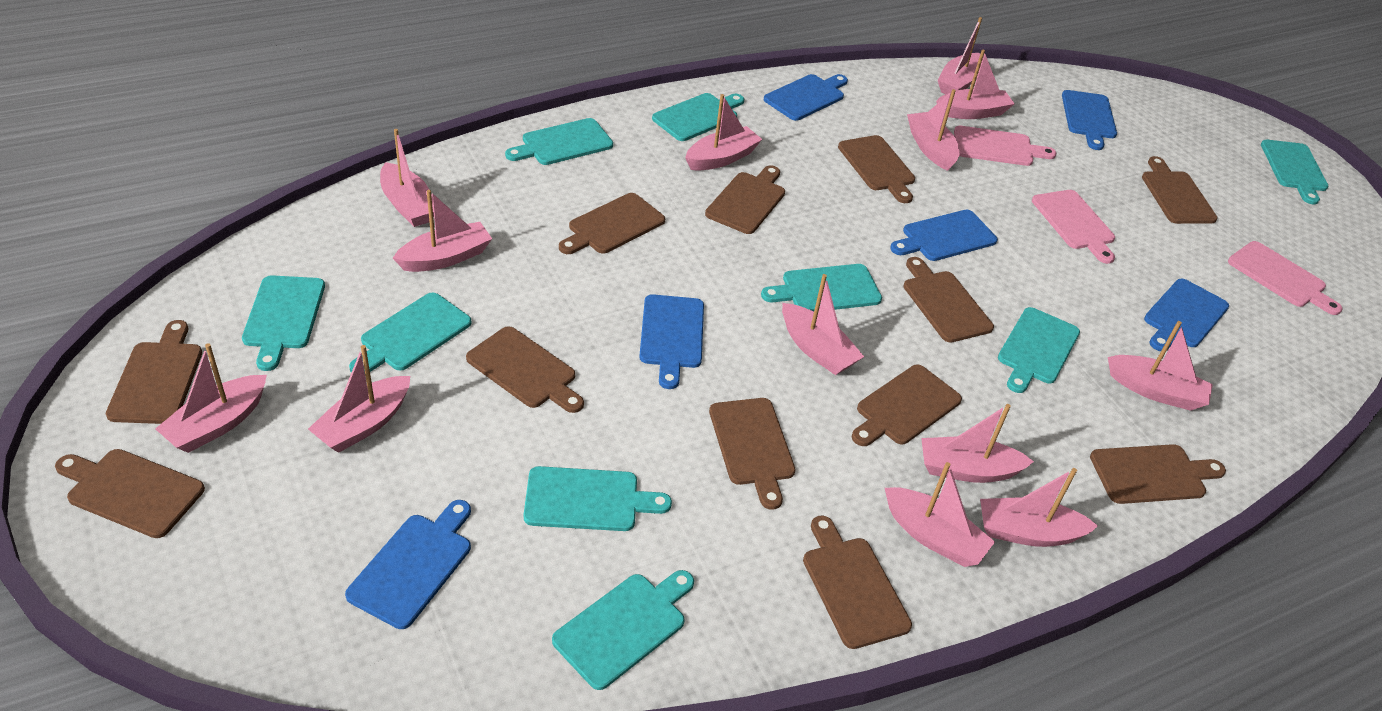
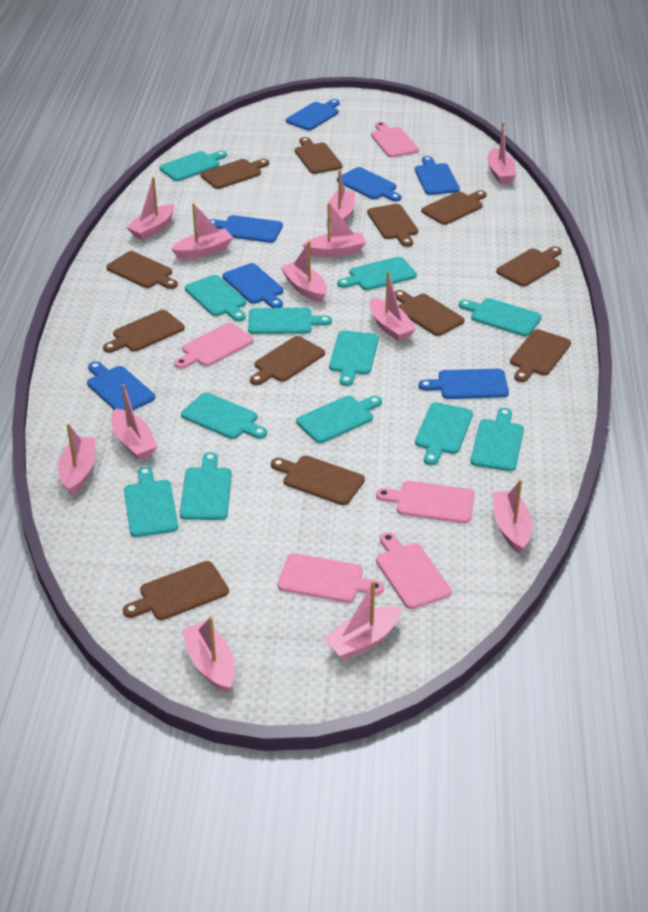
blue cutting board: 6 -> 7
pink boat: 13 -> 12
pink cutting board: 3 -> 5
turquoise cutting board: 9 -> 12

